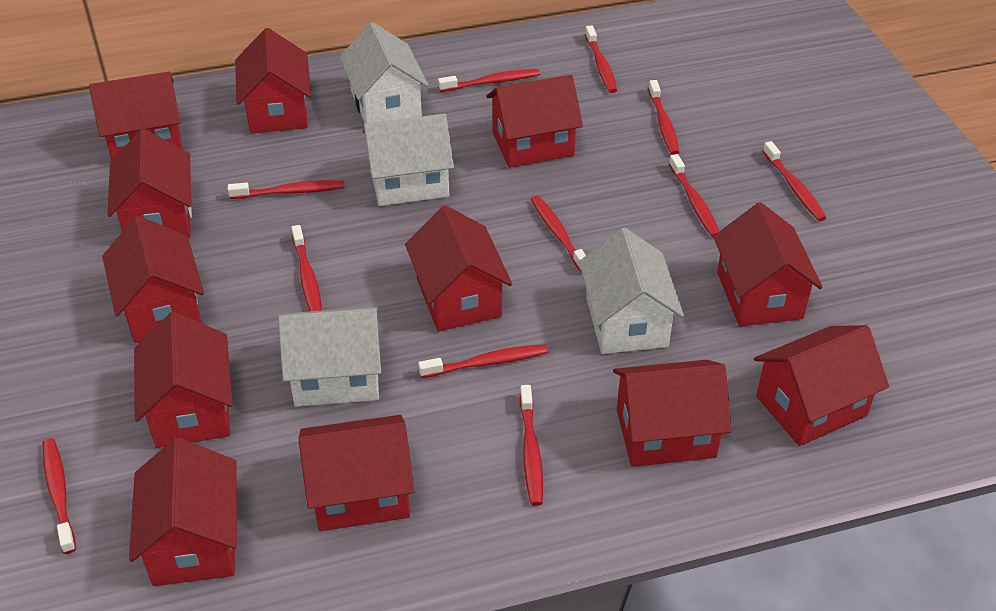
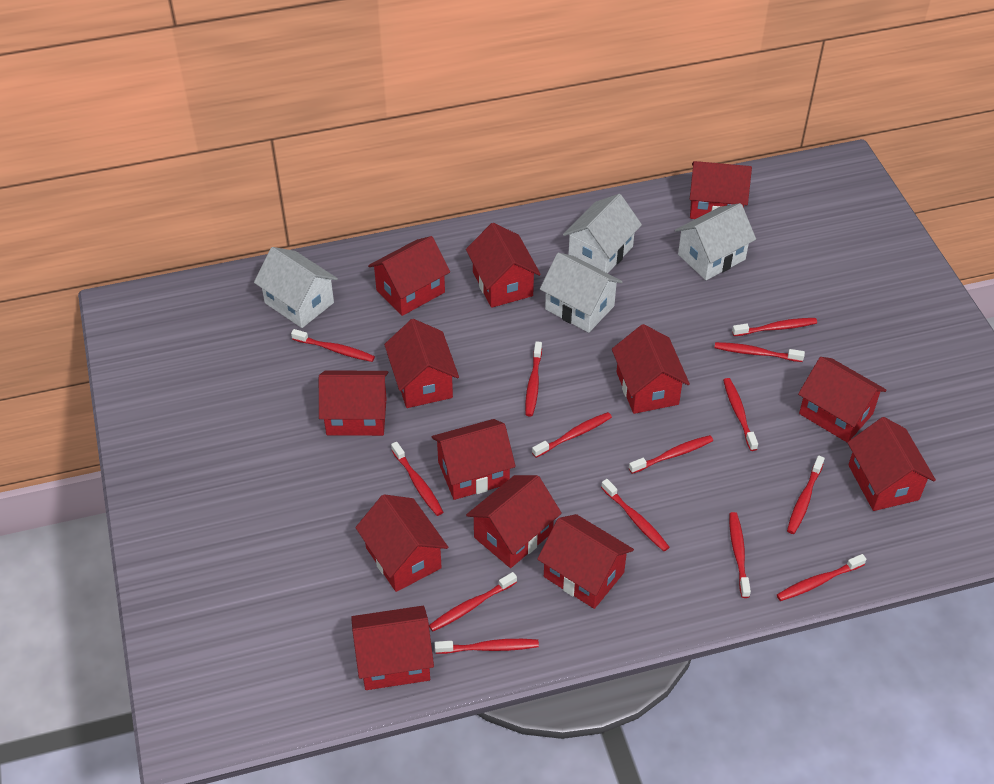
red house: 12 -> 13
red toothbrush: 11 -> 14

